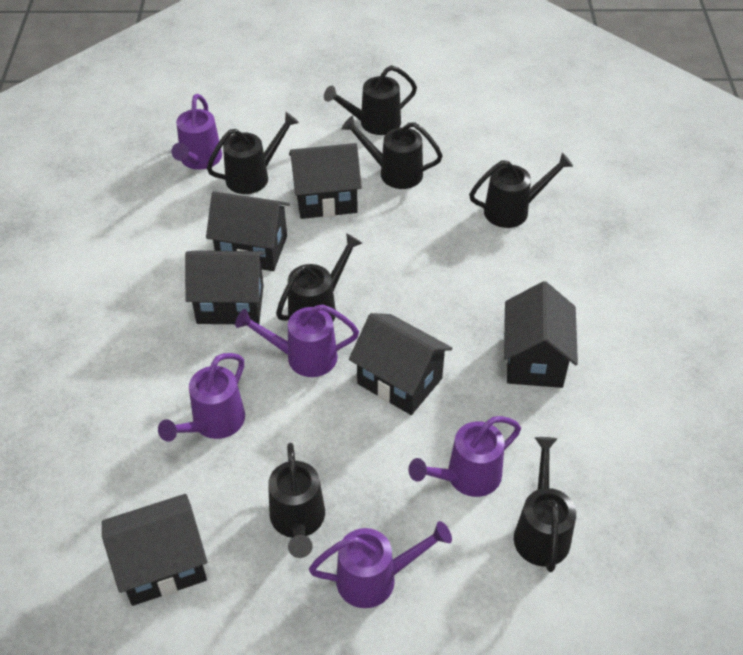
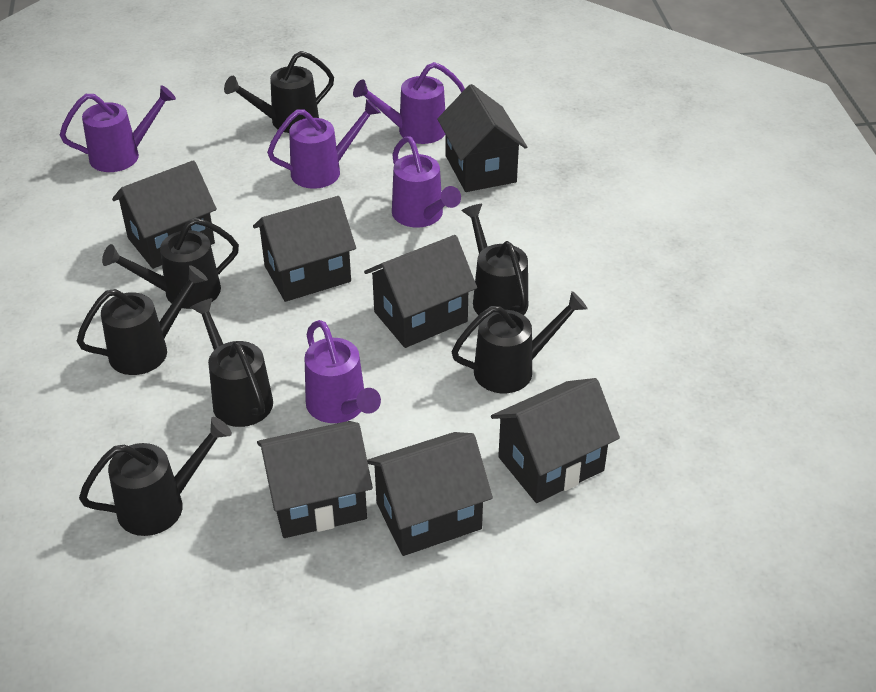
black house: 6 -> 7

